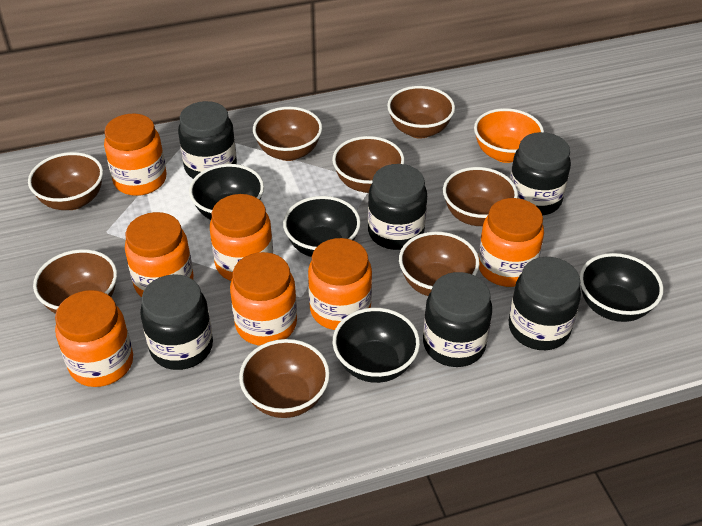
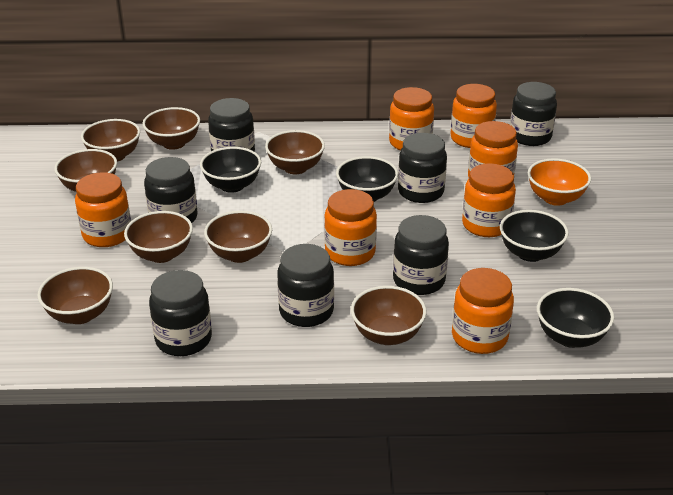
black jar: 6 -> 7

